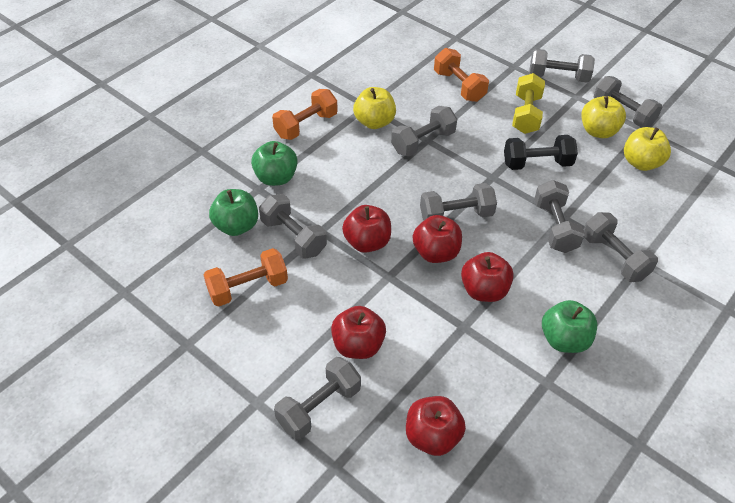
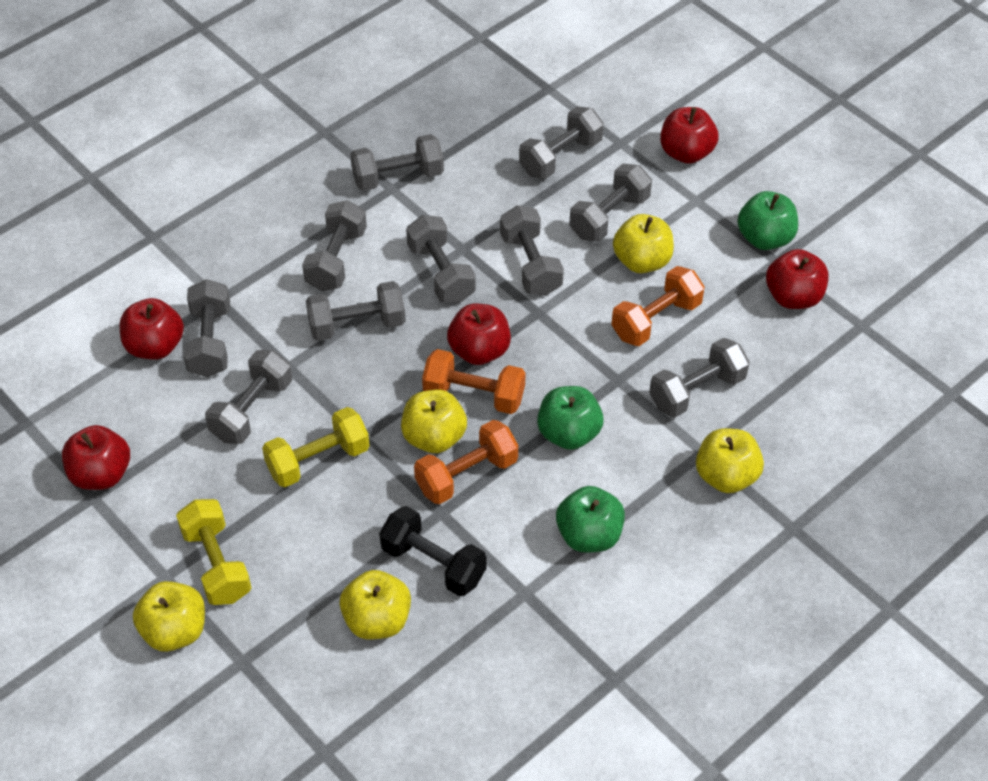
grey dumbbell: 8 -> 10
yellow apple: 3 -> 5
yellow dumbbell: 1 -> 2

